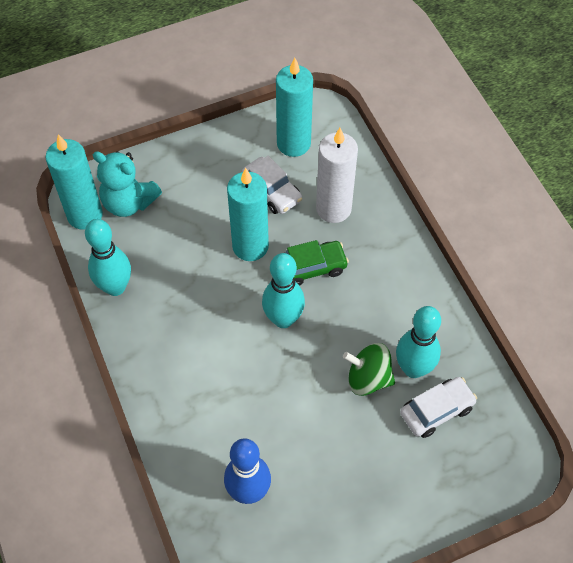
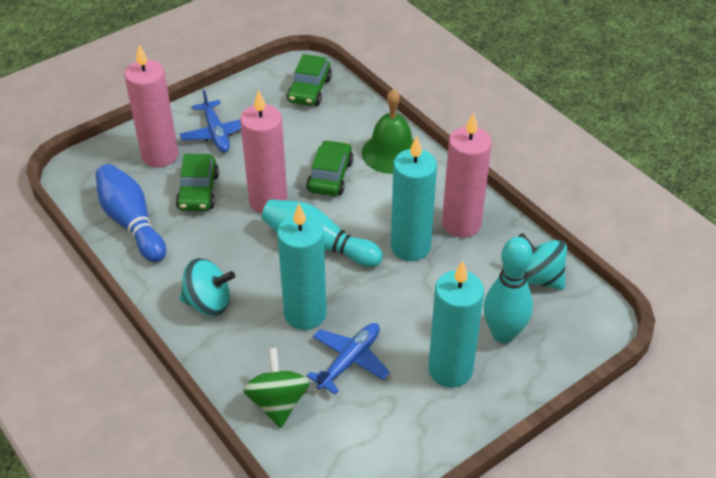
blue plane: 0 -> 2
green bell: 0 -> 1
green car: 1 -> 3
pink candle: 0 -> 3
turquoise bowling pin: 3 -> 2
turquoise spinning top: 0 -> 2
turquoise teddy bear: 1 -> 0
white candle: 1 -> 0
white car: 2 -> 0

